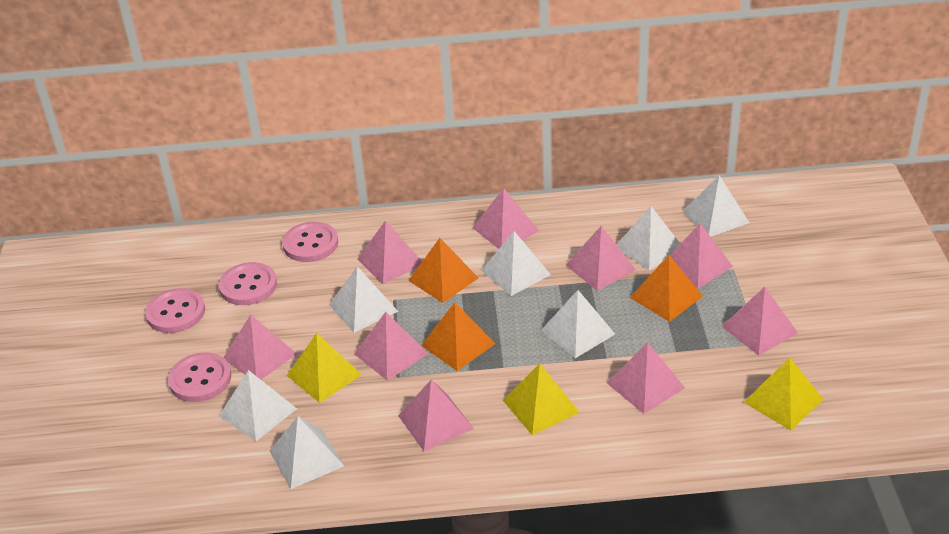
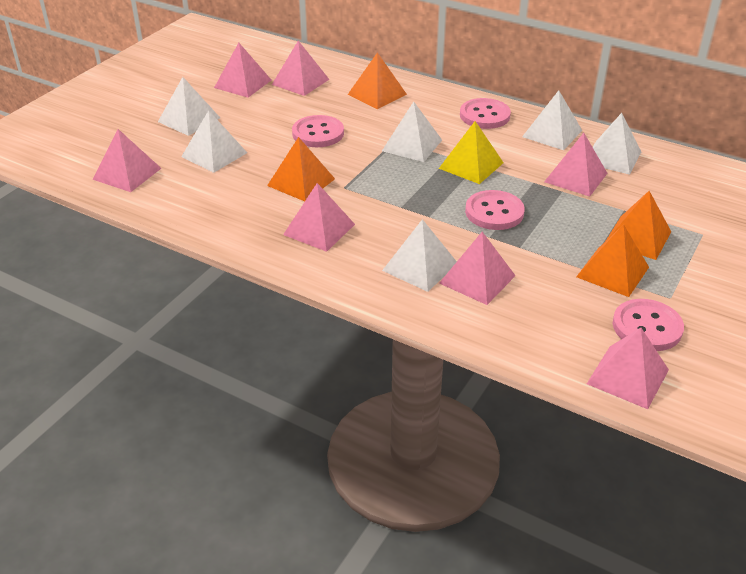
orange pyramid: 3 -> 4
pink pyramid: 9 -> 7
white pyramid: 7 -> 6
yellow pyramid: 3 -> 1

